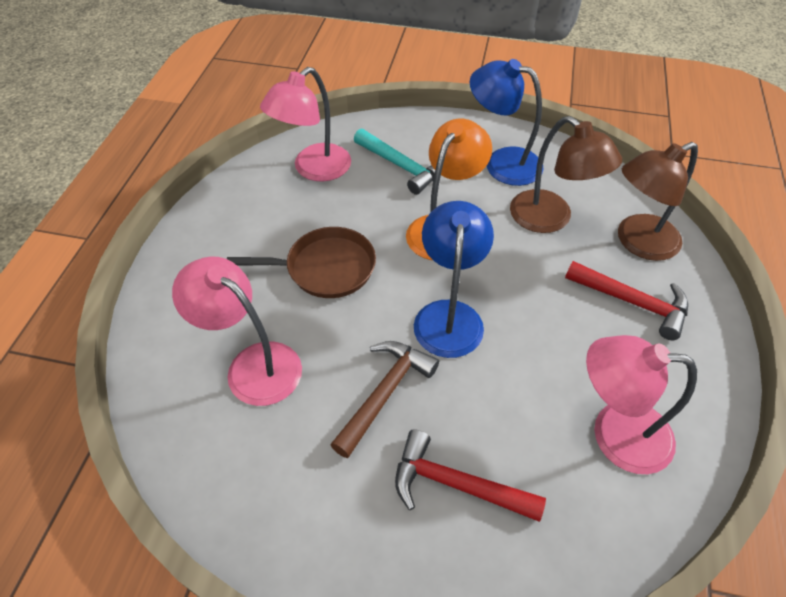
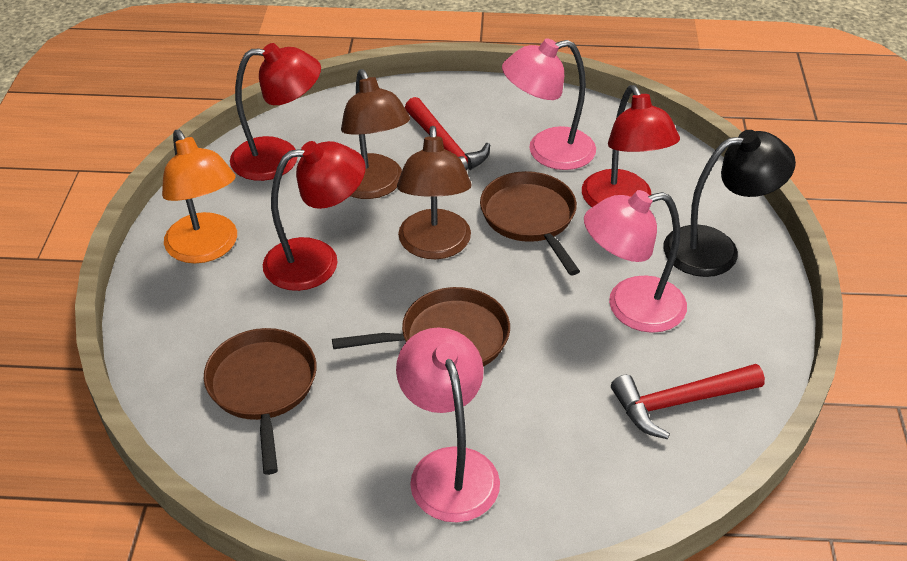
black lamp: 0 -> 1
blue lamp: 2 -> 0
brown hammer: 1 -> 0
brown pan: 1 -> 3
red lamp: 0 -> 3
turquoise hammer: 1 -> 0

